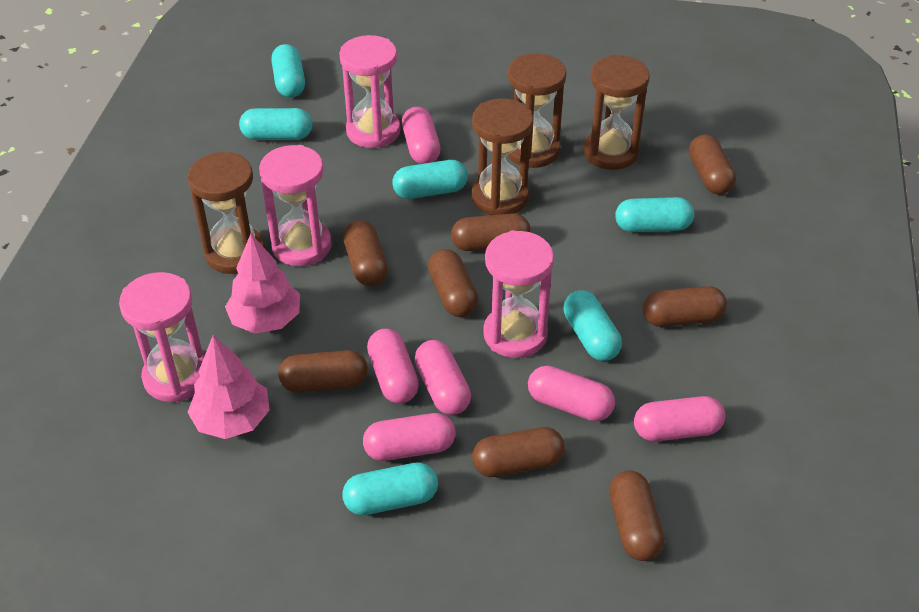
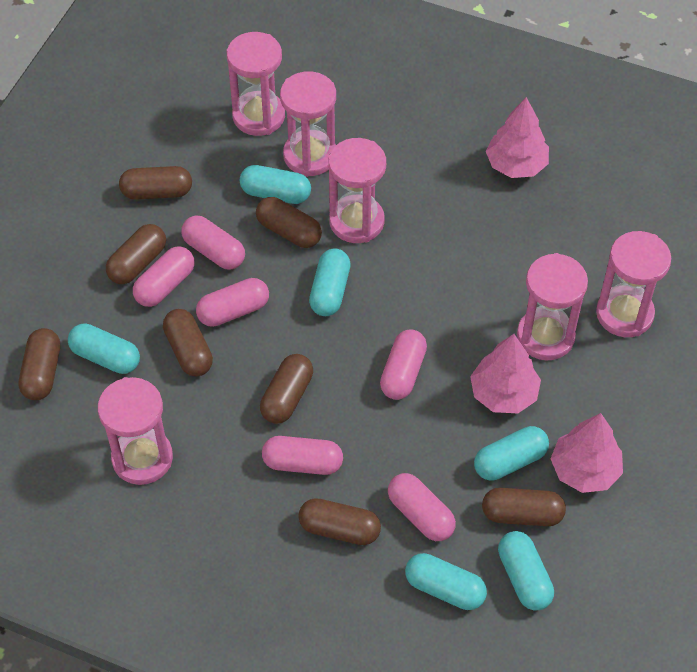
brown hourglass: 4 -> 0
pink hourglass: 4 -> 6
pink tree: 2 -> 3

